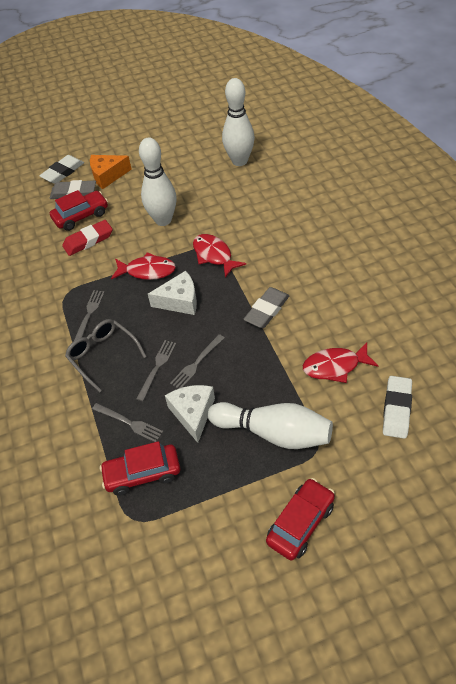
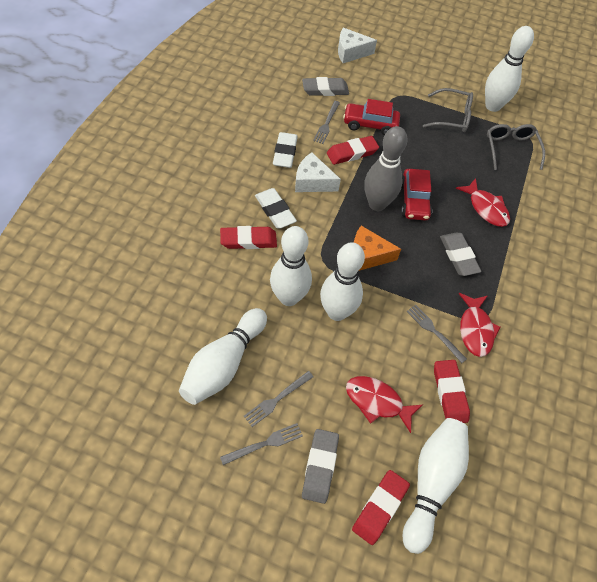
grey bowling pin: 0 -> 1
grey eraser: 2 -> 3
grey glasses: 1 -> 2
red car: 3 -> 2
red eraser: 1 -> 4
white bowling pin: 3 -> 5

